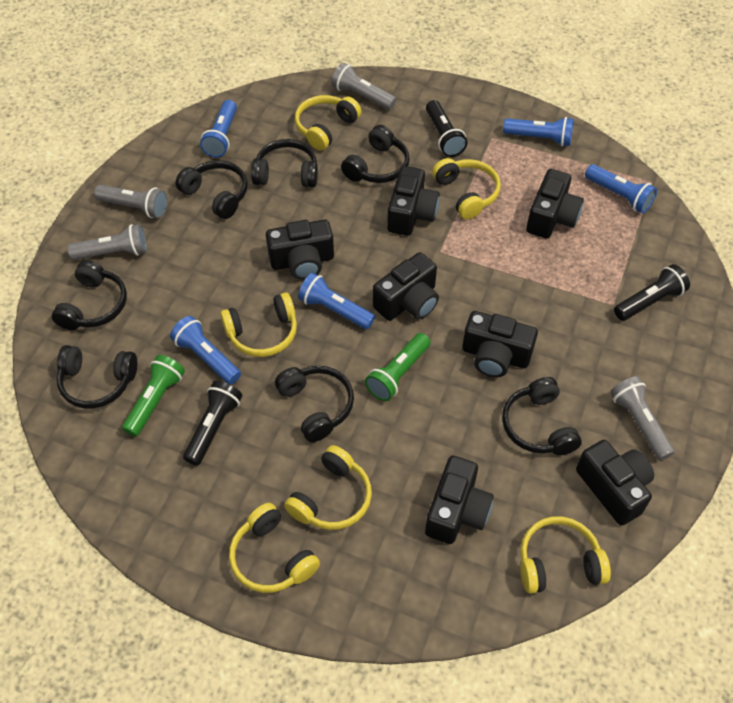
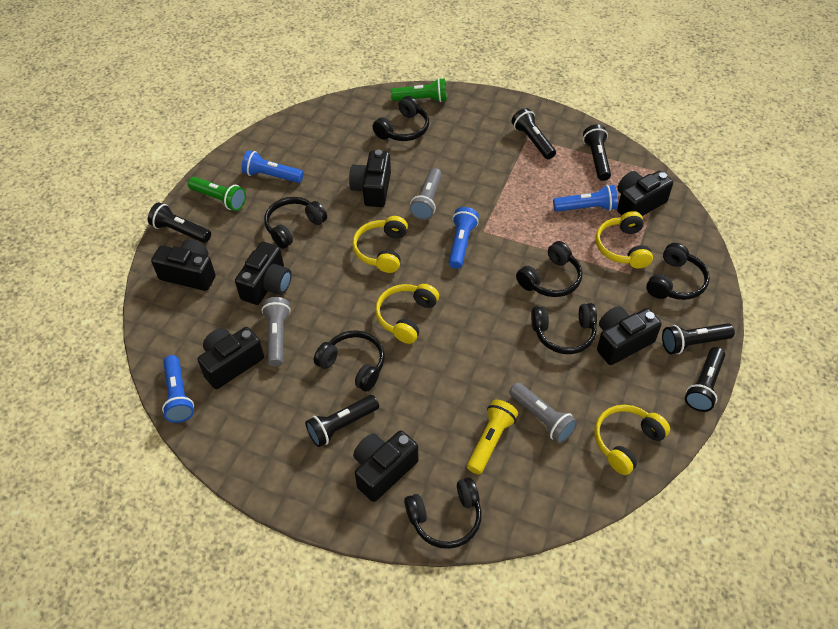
black flashlight: 3 -> 6
blue flashlight: 5 -> 4
grey flashlight: 4 -> 3
yellow flashlight: 0 -> 1
yellow headphones: 6 -> 4

